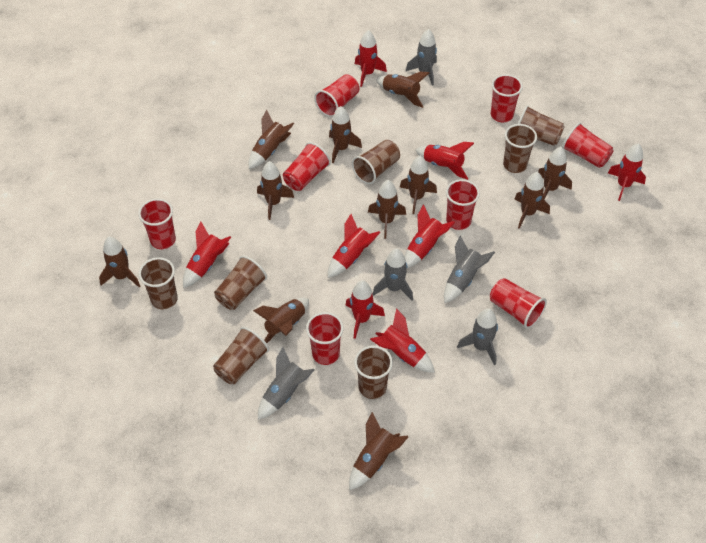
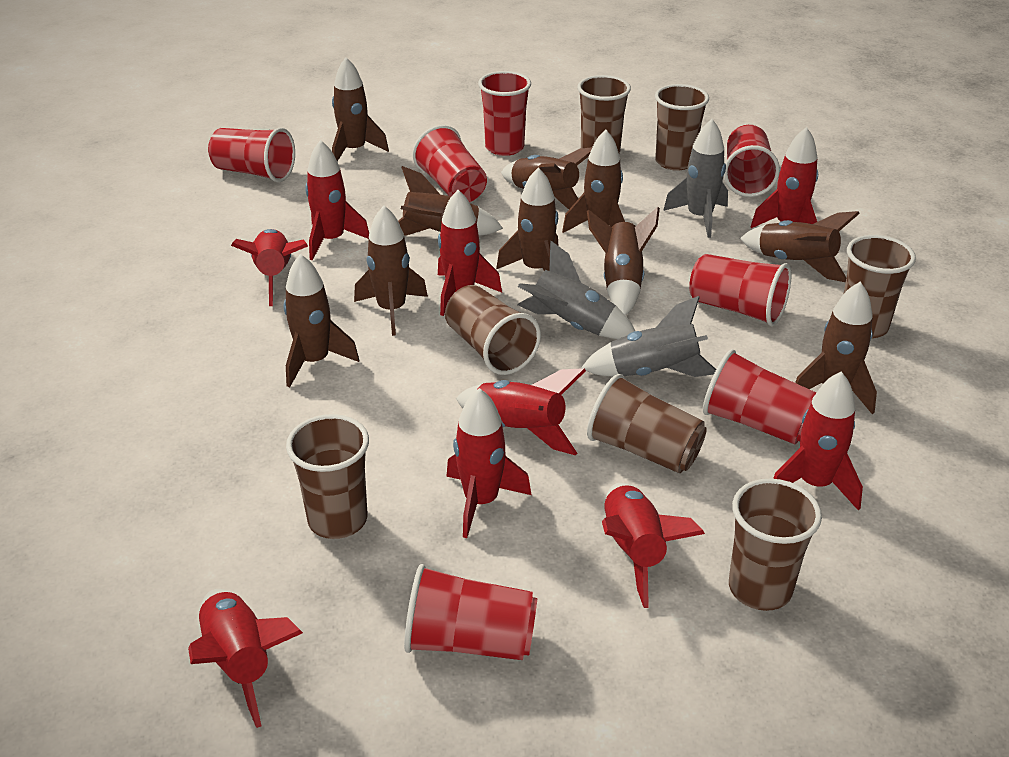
brown rocket: 11 -> 10
grey rocket: 5 -> 3
red cup: 8 -> 7
red rocket: 8 -> 9

